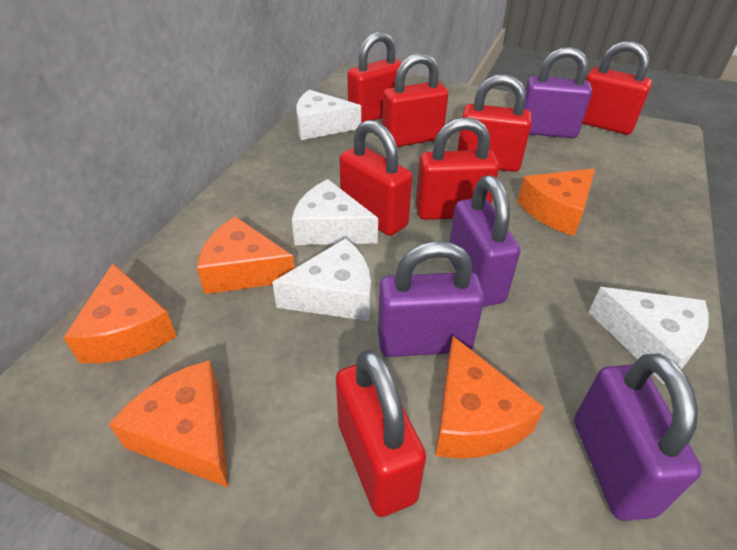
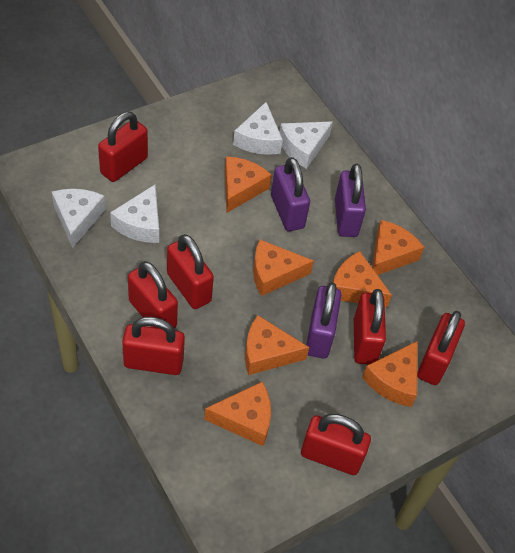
orange cheese: 5 -> 7
purple padlock: 4 -> 3

